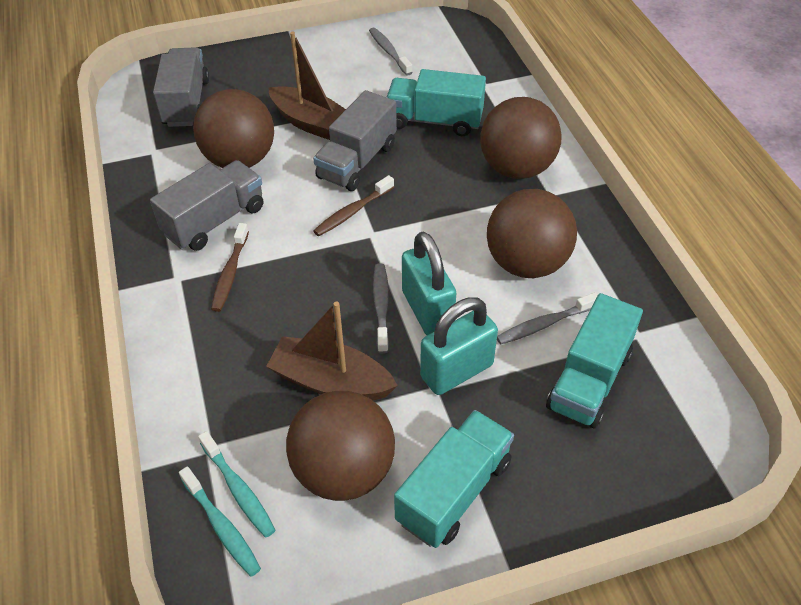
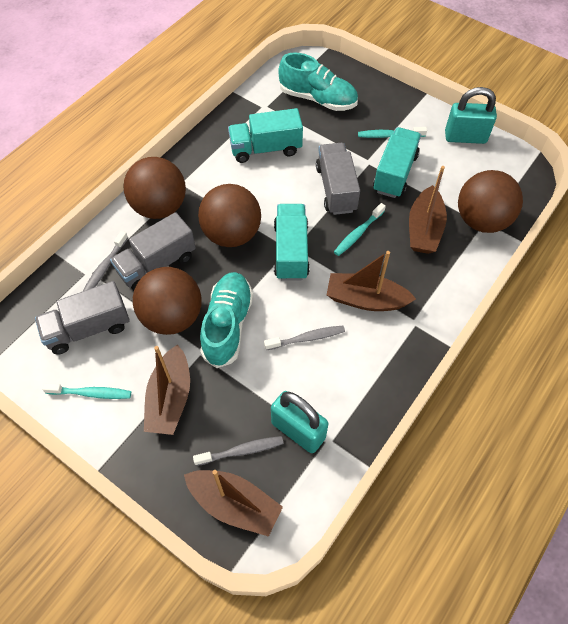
brown boat: 2 -> 4
brown toothbrush: 2 -> 0
turquoise shoe: 0 -> 2
turquoise toothbrush: 2 -> 3

